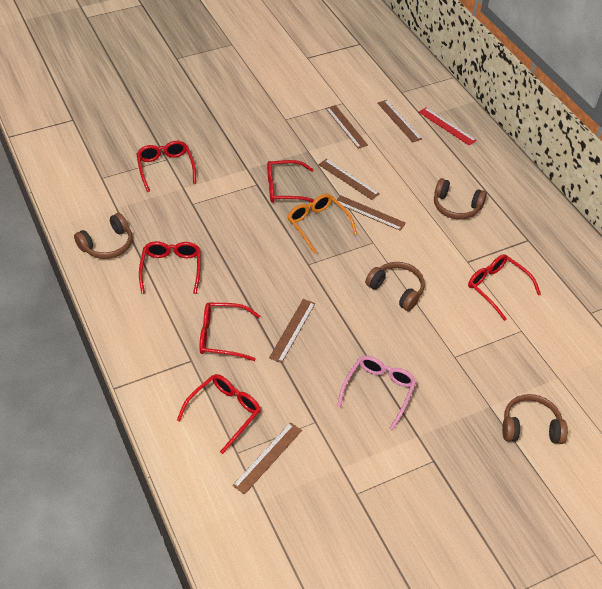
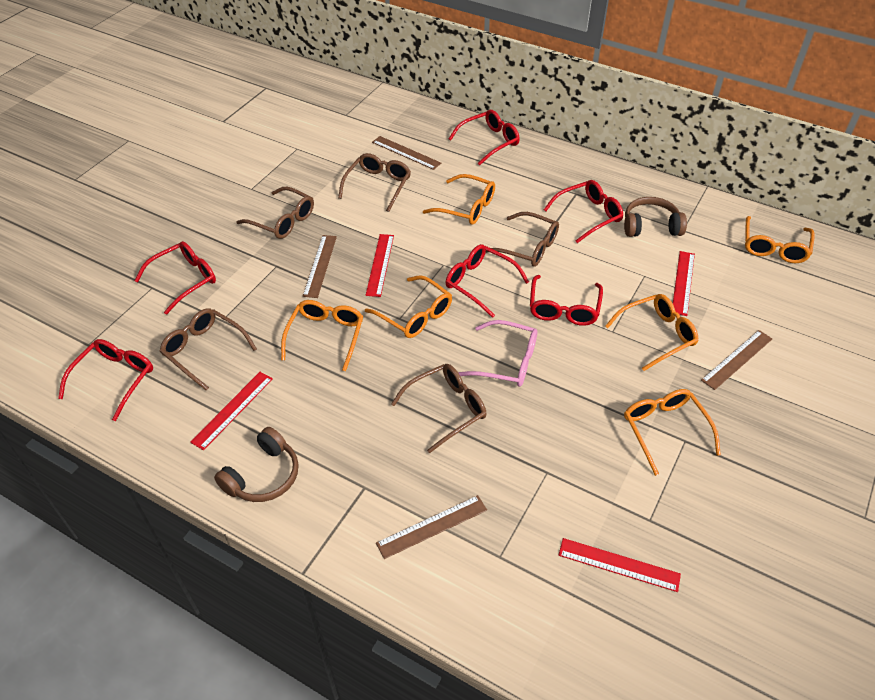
brown glasses: 0 -> 5
brown headphones: 4 -> 2
brown ruler: 6 -> 4
orange glasses: 1 -> 6
red ruler: 1 -> 4

